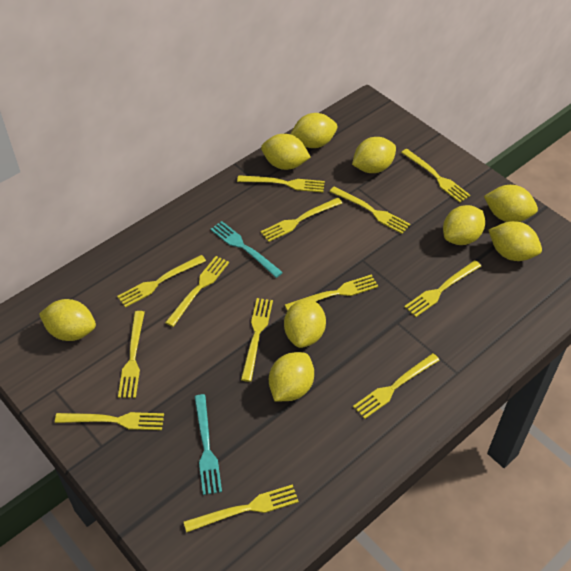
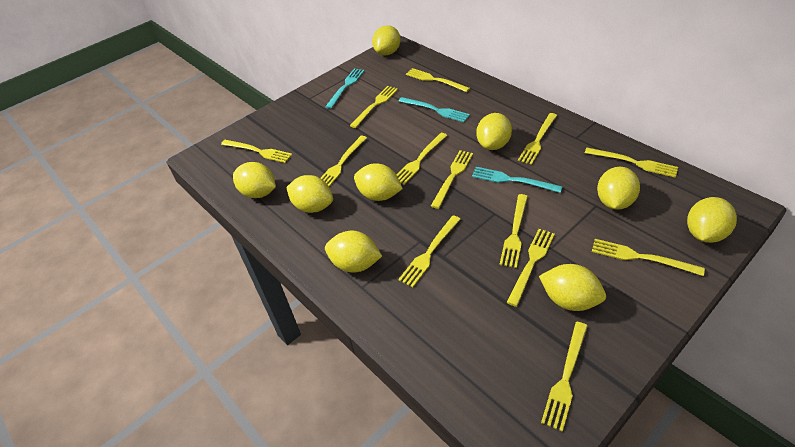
turquoise fork: 2 -> 3

